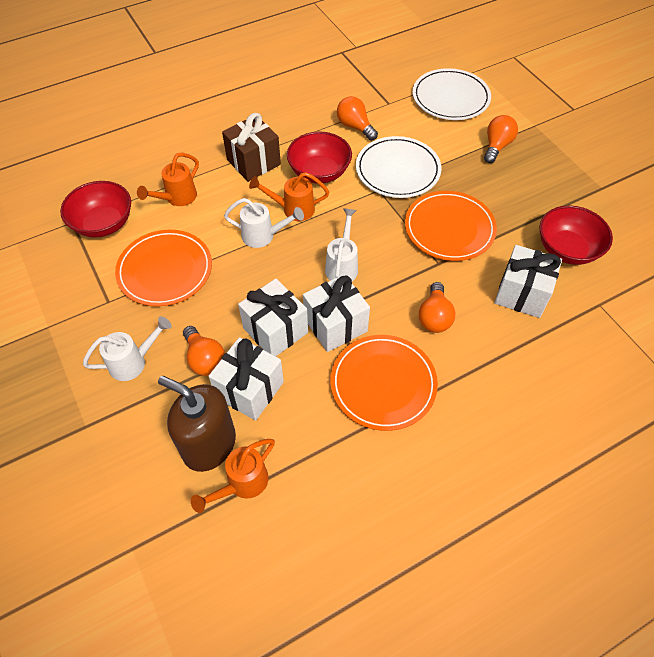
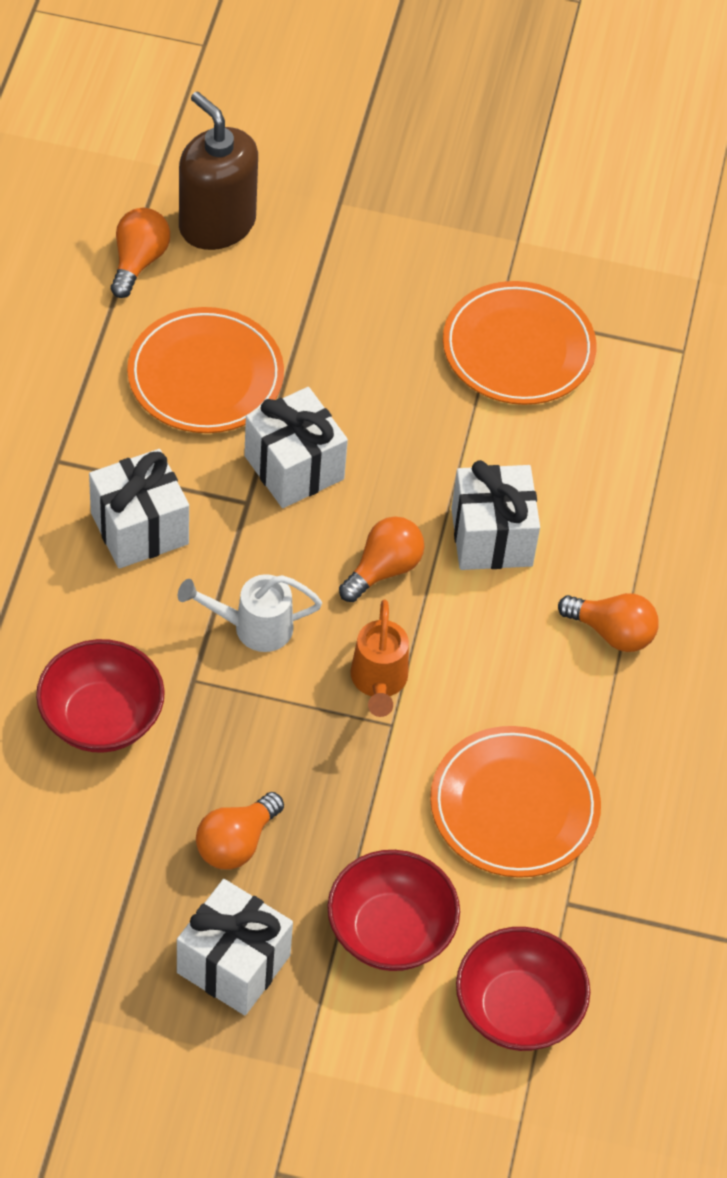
brown gift: 1 -> 0
orange watering can: 3 -> 1
white plate: 2 -> 0
white watering can: 3 -> 1

